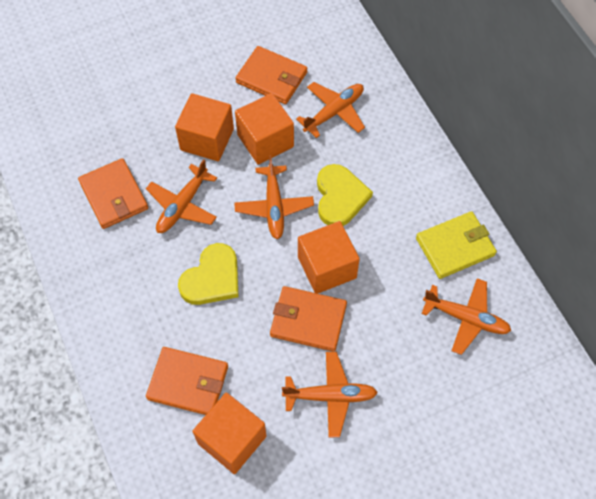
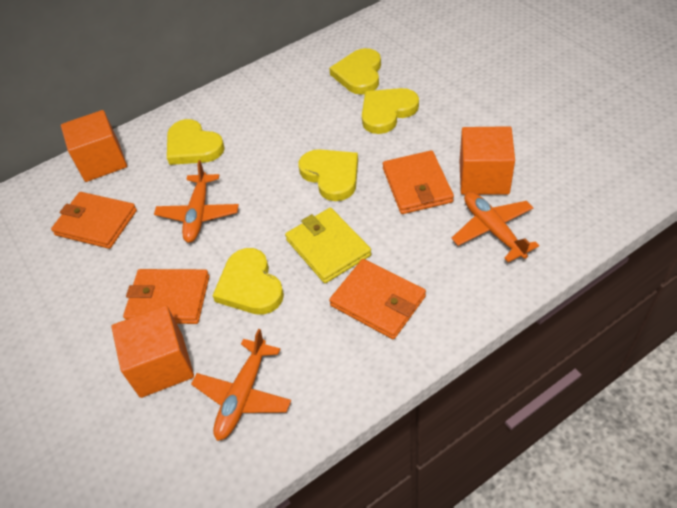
orange cube: 4 -> 3
orange plane: 5 -> 3
yellow heart: 2 -> 5

